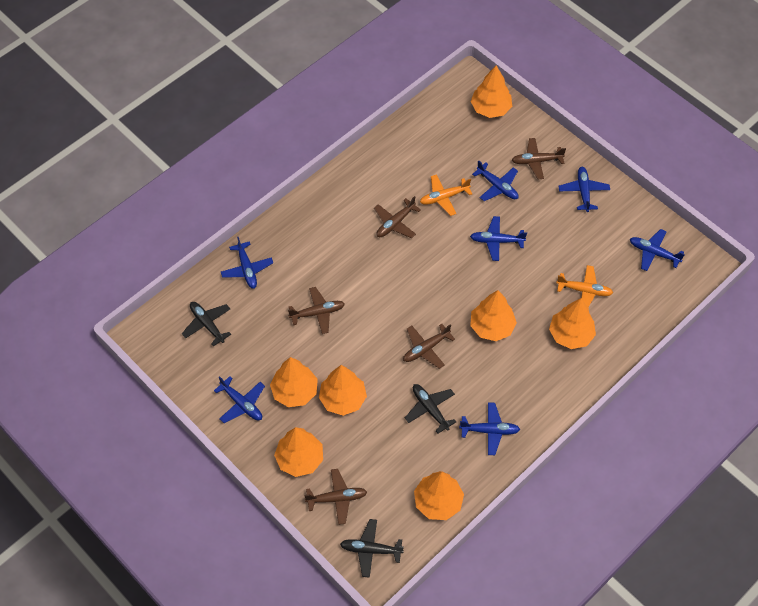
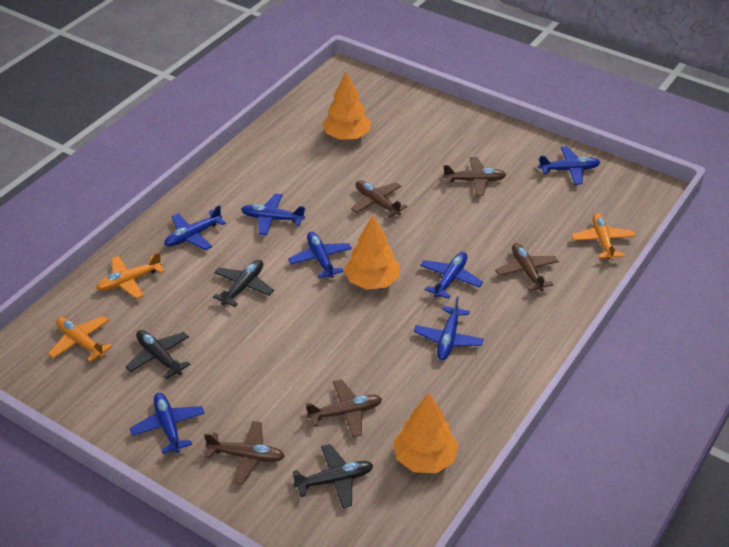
orange plane: 2 -> 3
orange tree: 7 -> 3

